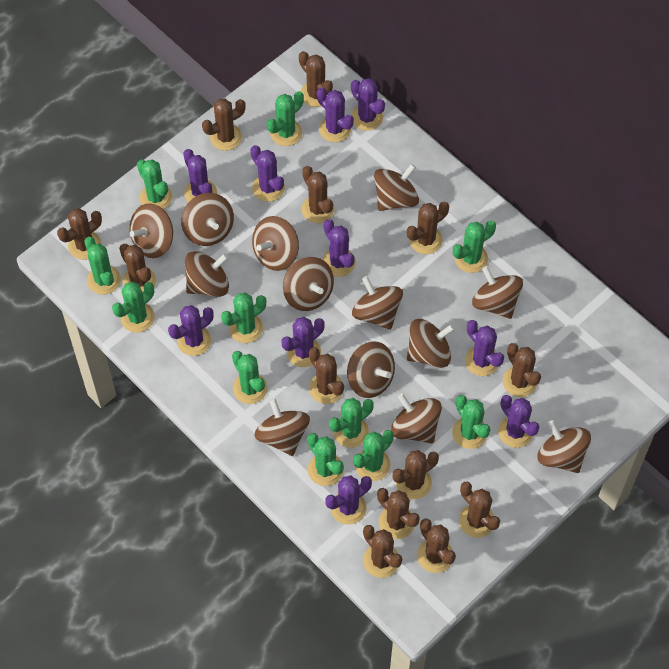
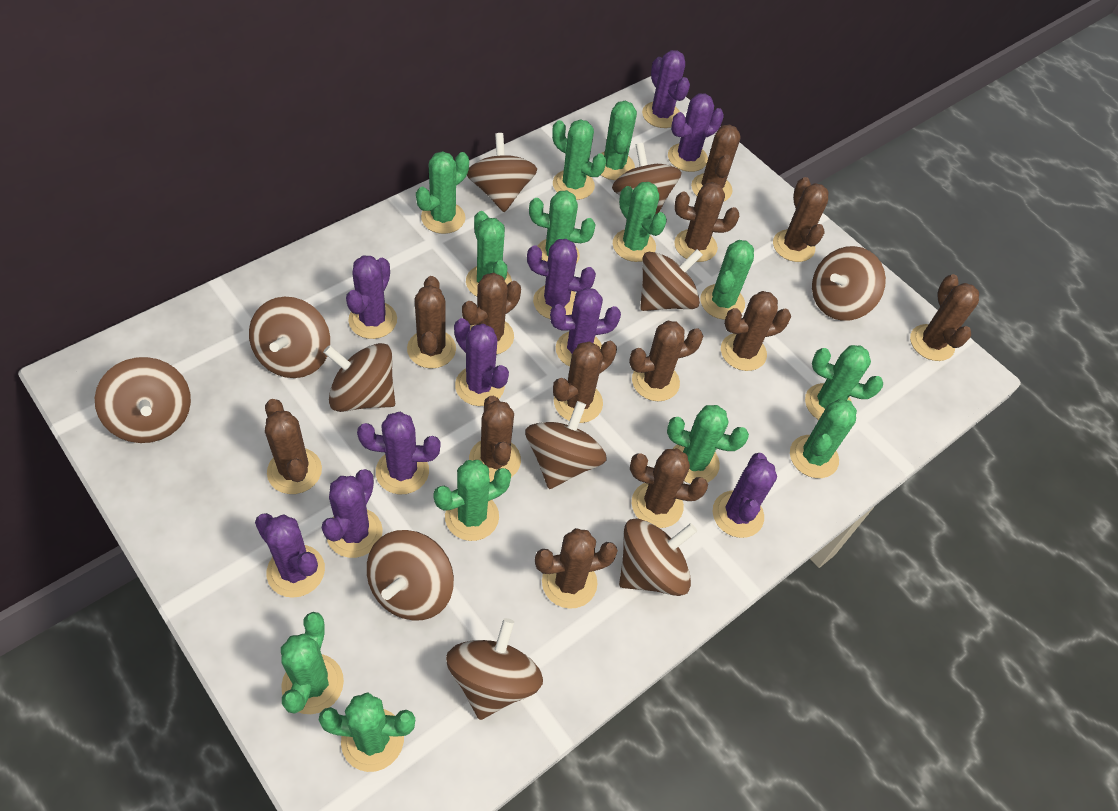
brown spinning top: 13 -> 11
green cactus: 11 -> 13

